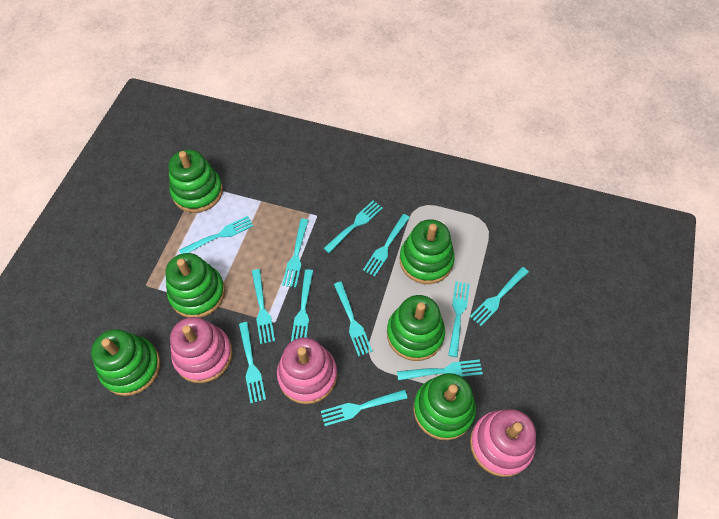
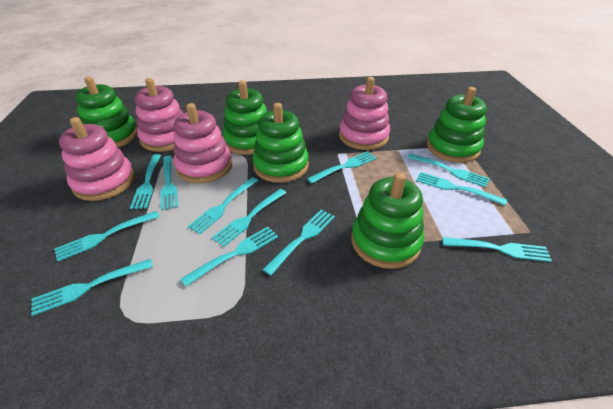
green stacking toy: 6 -> 5
pink stacking toy: 3 -> 4

